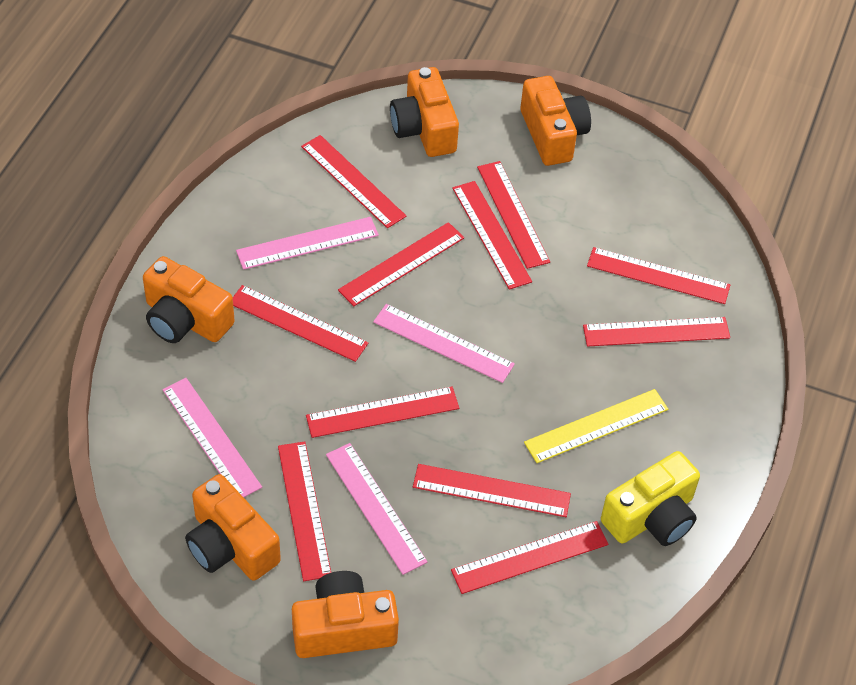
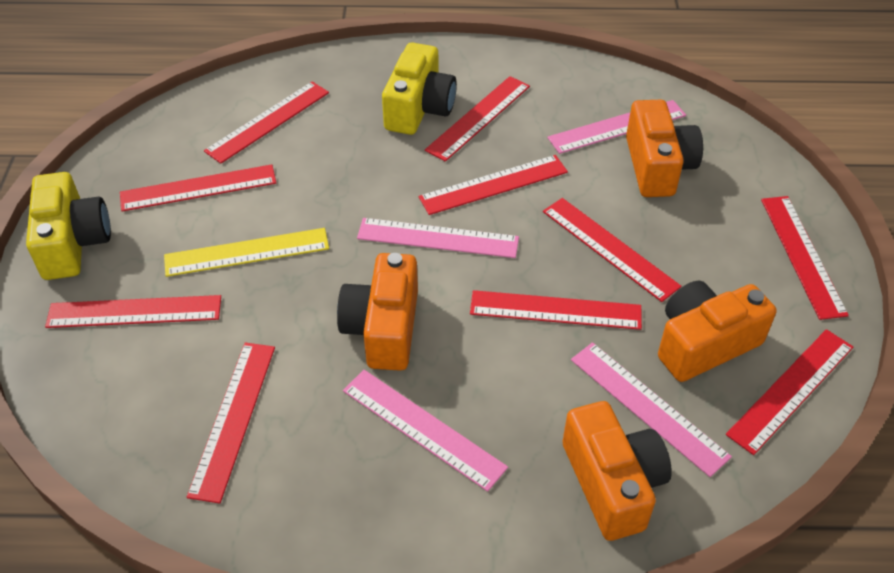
orange camera: 5 -> 4
red ruler: 11 -> 10
yellow camera: 1 -> 2

